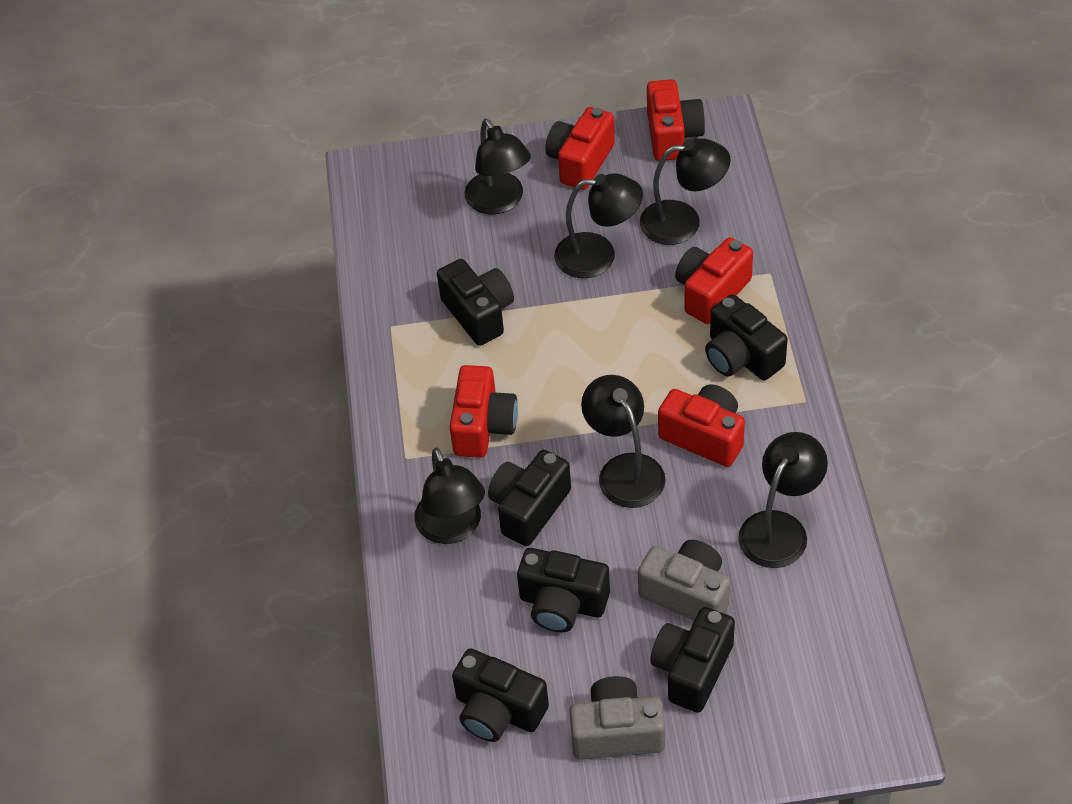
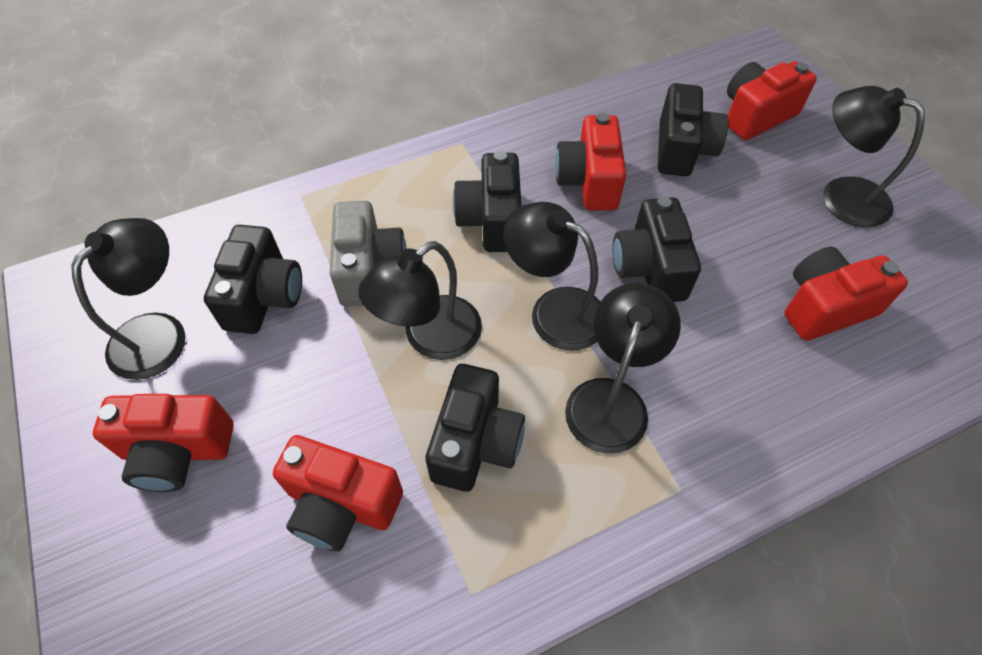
black camera: 6 -> 5
black lamp: 6 -> 5
grey camera: 2 -> 1

